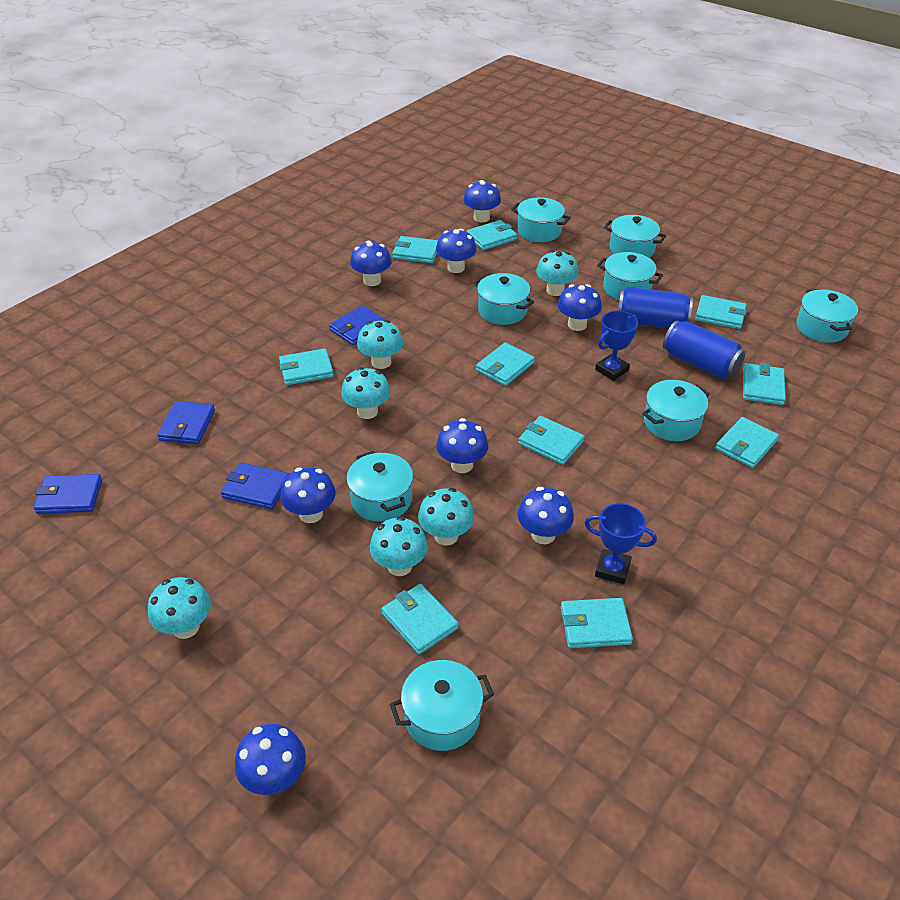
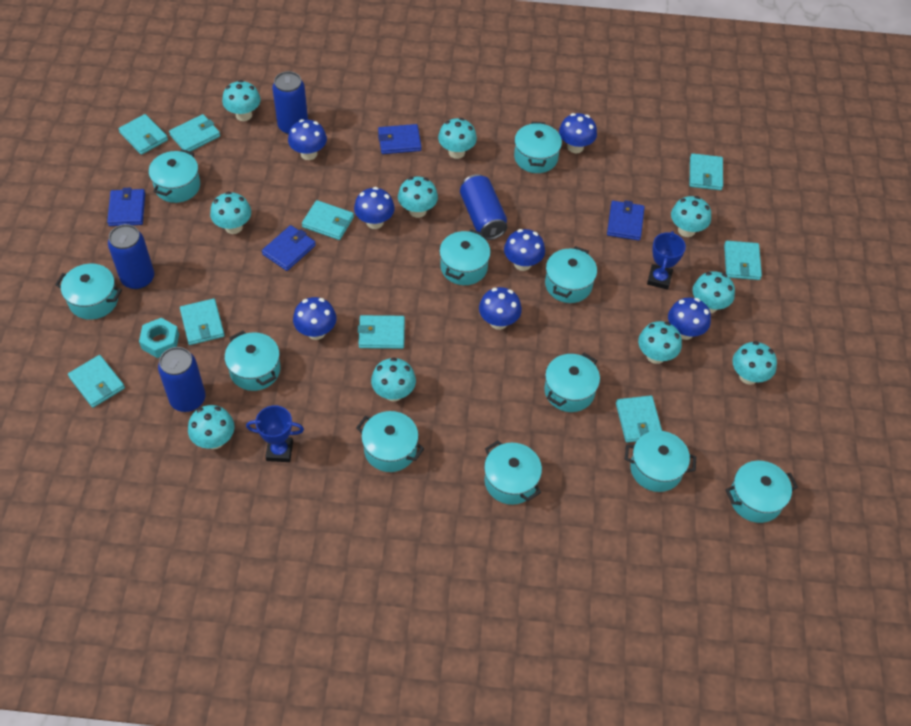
blue can: 2 -> 4
blue mushroom: 8 -> 7
turquoise mushroom: 6 -> 10
turquoise nut: 0 -> 1
turquoise pot: 8 -> 11
turquoise wallet: 10 -> 9

